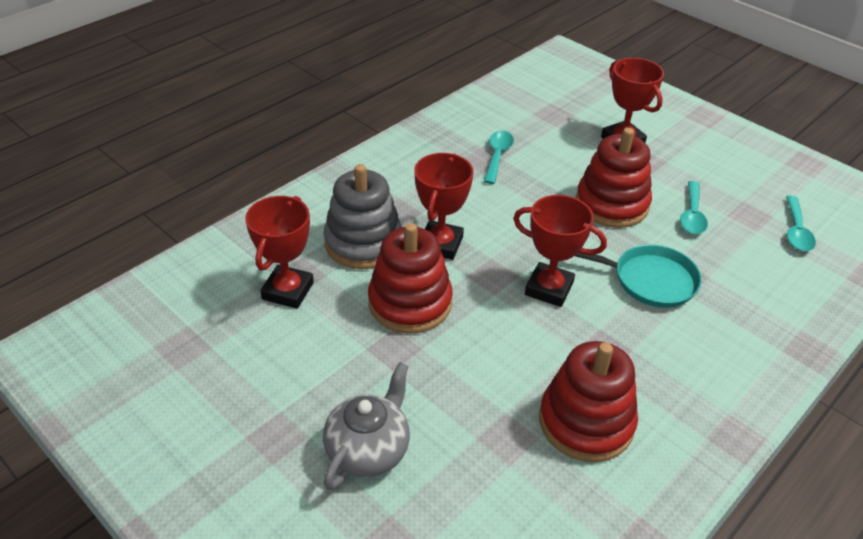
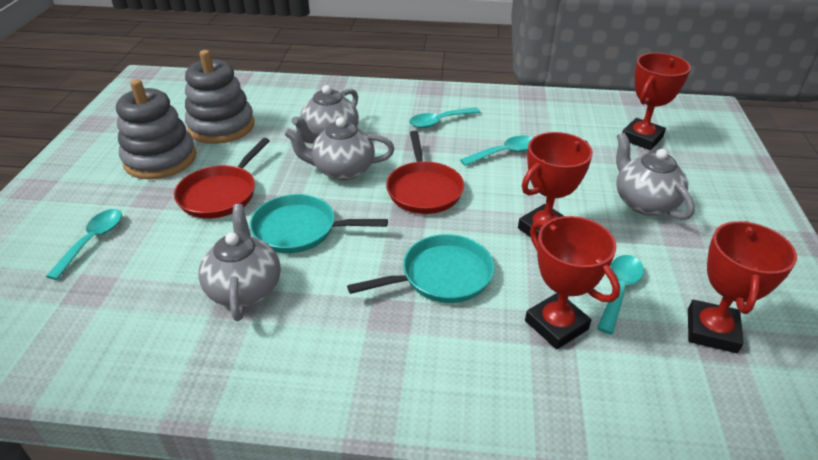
grey stacking toy: 1 -> 2
grey teapot: 1 -> 4
red pan: 0 -> 2
red stacking toy: 3 -> 0
turquoise pan: 1 -> 2
turquoise spoon: 3 -> 4

